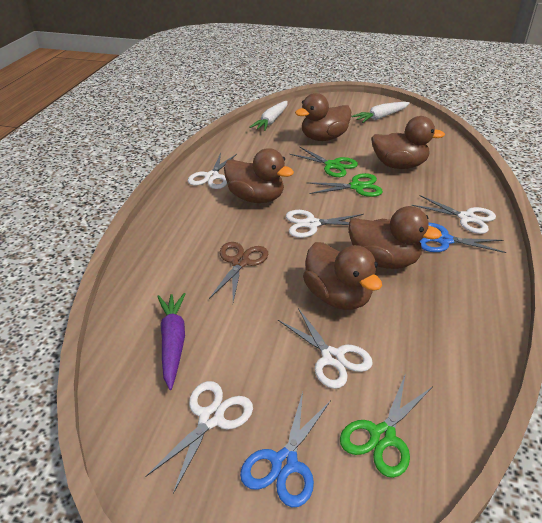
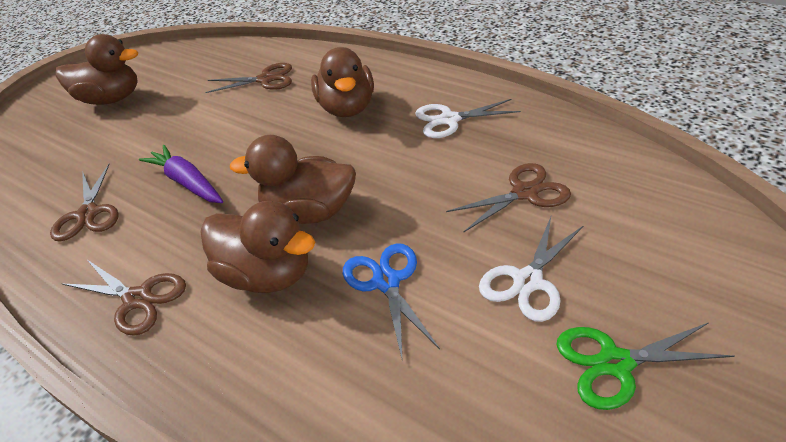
blue scissors: 2 -> 1
brown duck: 5 -> 4
brown scissors: 1 -> 4
green scissors: 3 -> 1
white carrot: 2 -> 0
white scissors: 5 -> 2

